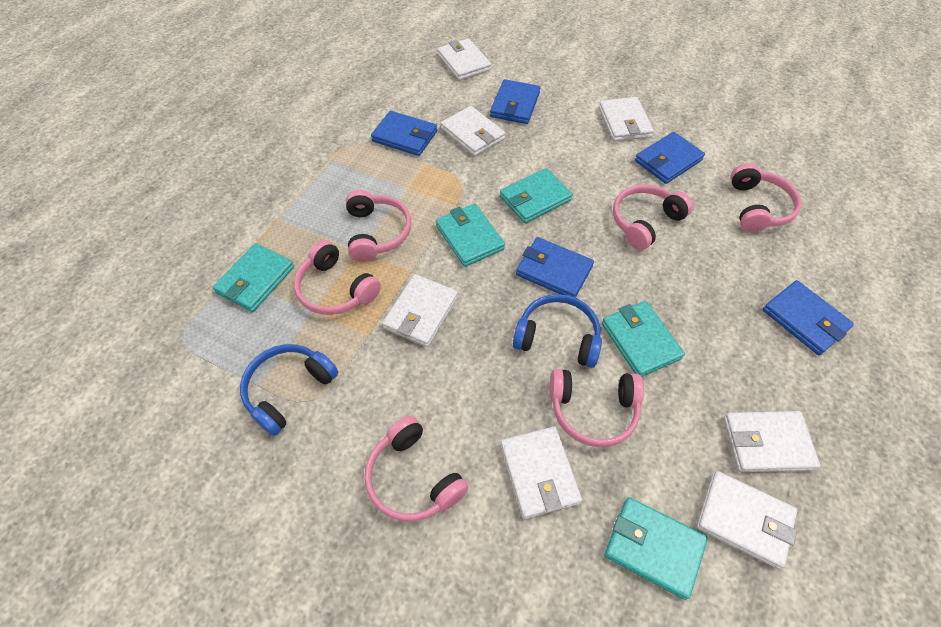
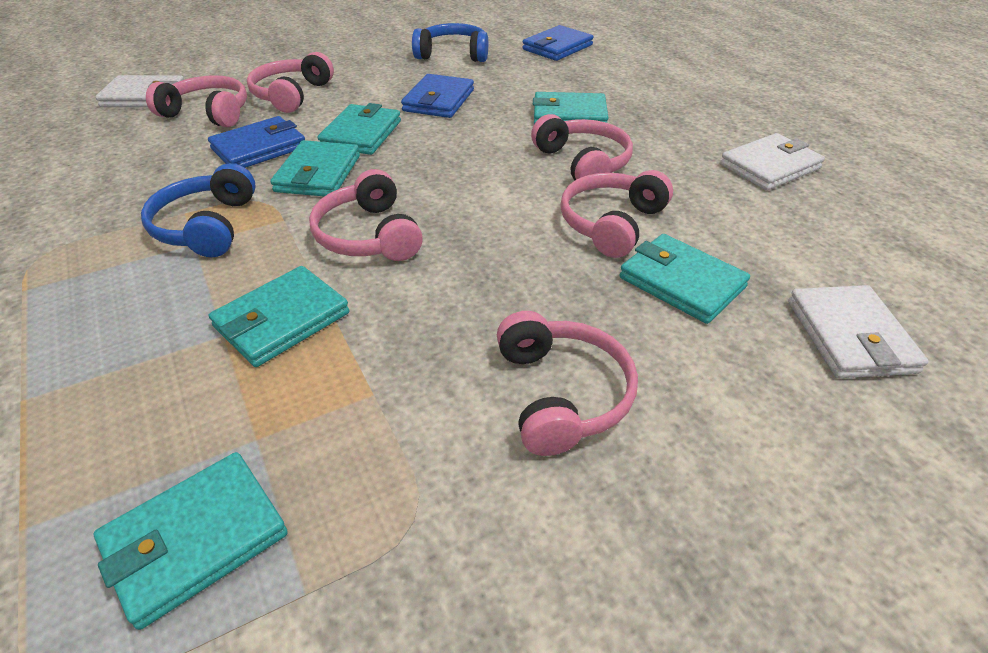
blue wallet: 5 -> 3
turquoise wallet: 5 -> 6
white wallet: 7 -> 3

